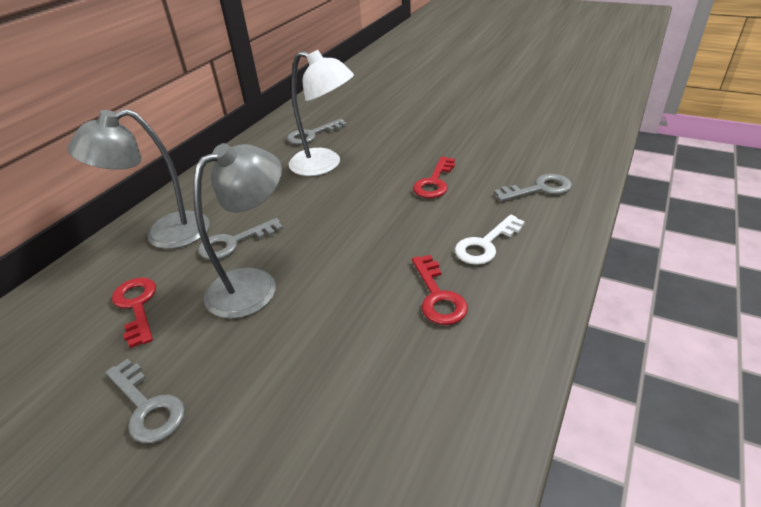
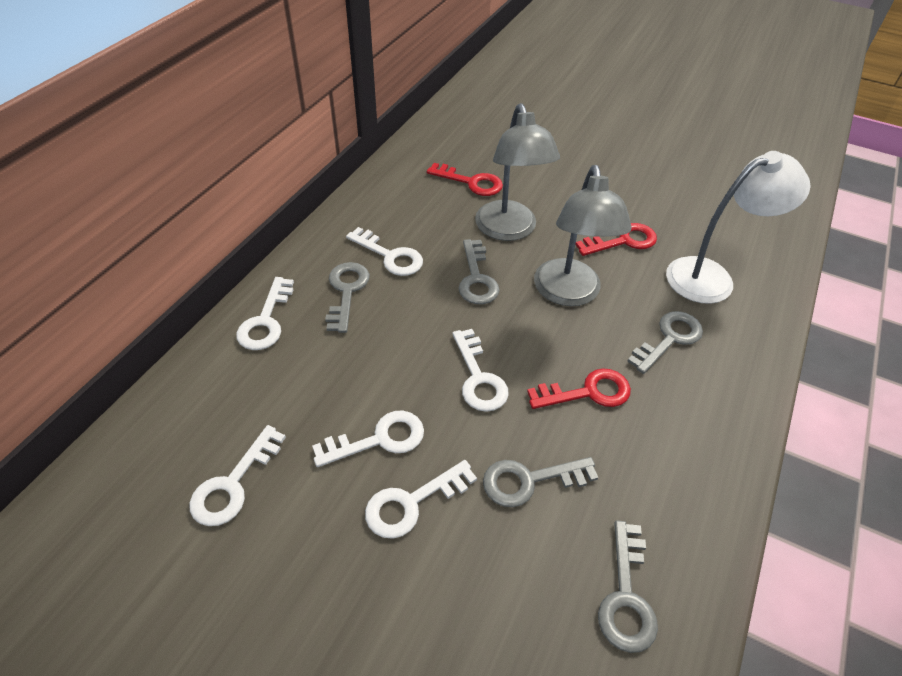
grey key: 4 -> 5
white key: 1 -> 6

